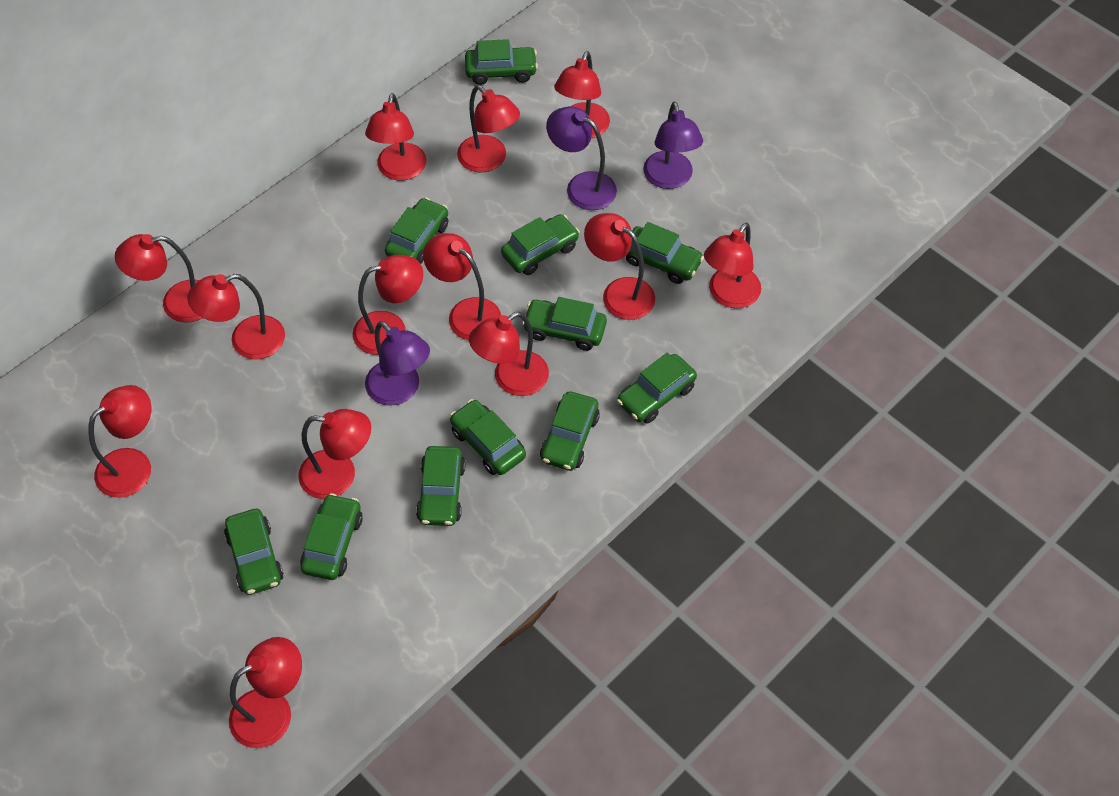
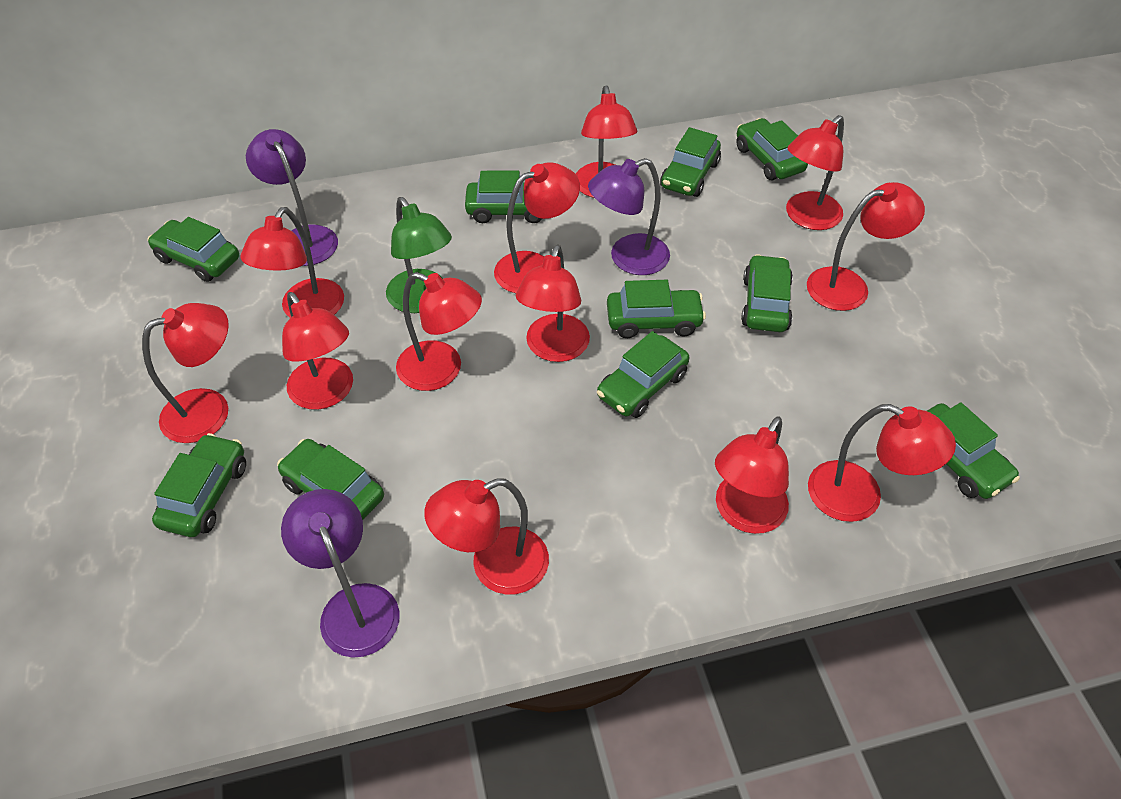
green car: 11 -> 10
green lamp: 0 -> 1
red lamp: 13 -> 12

